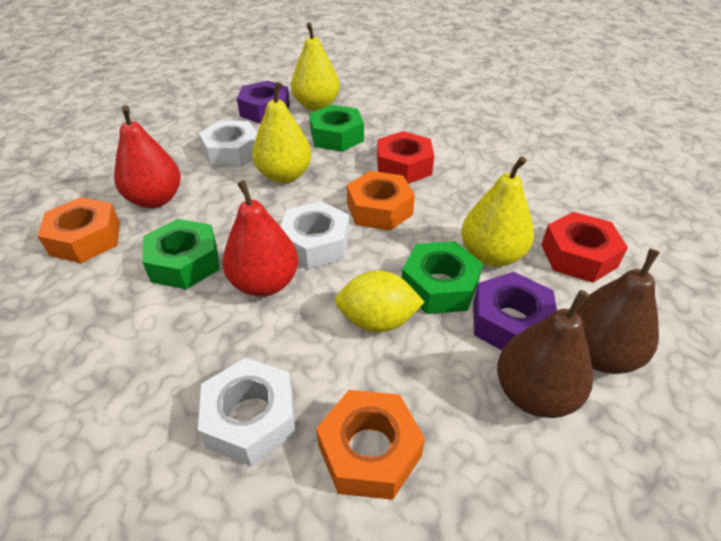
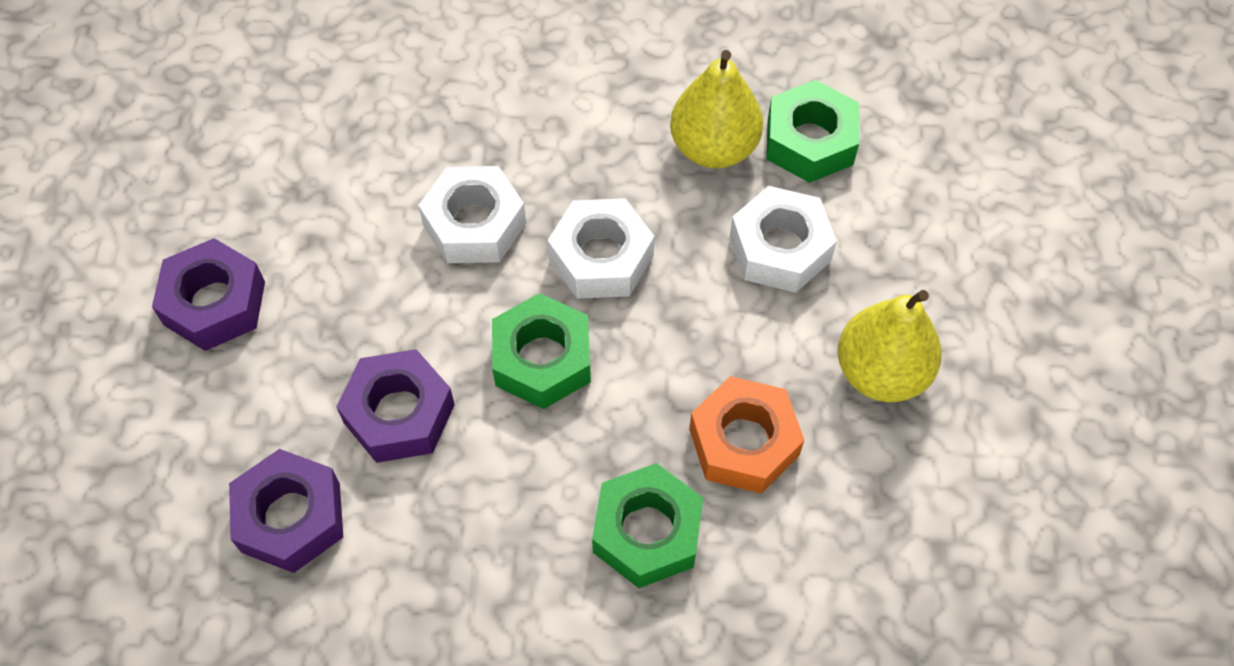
brown pear: 2 -> 0
orange nut: 3 -> 1
purple nut: 2 -> 3
red nut: 2 -> 0
red pear: 2 -> 0
yellow lemon: 1 -> 0
yellow pear: 3 -> 2

